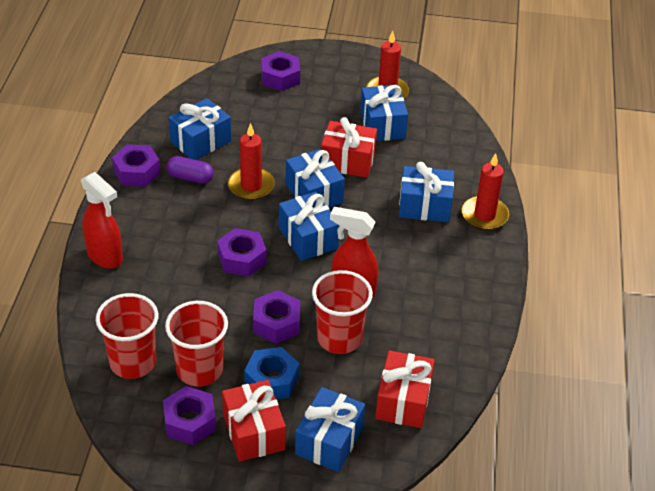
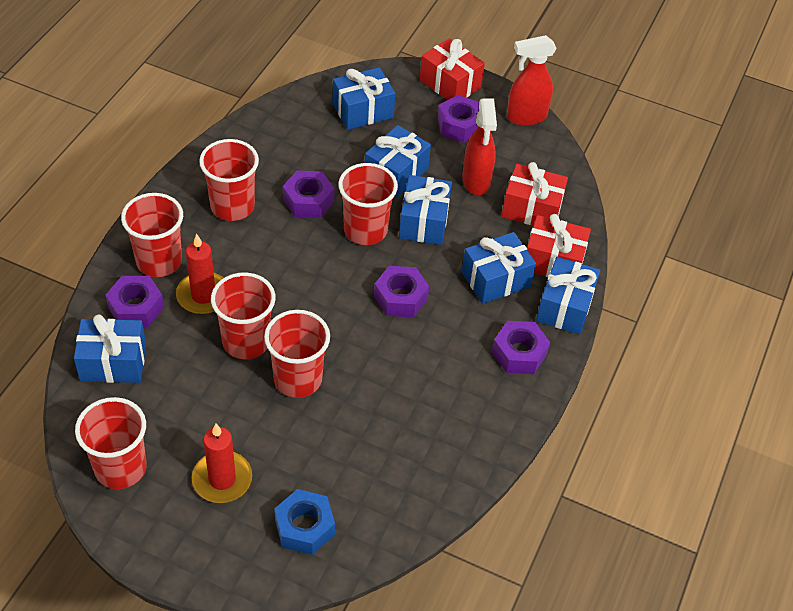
purple capsule: 1 -> 0
red candle: 3 -> 2
red cup: 3 -> 6

